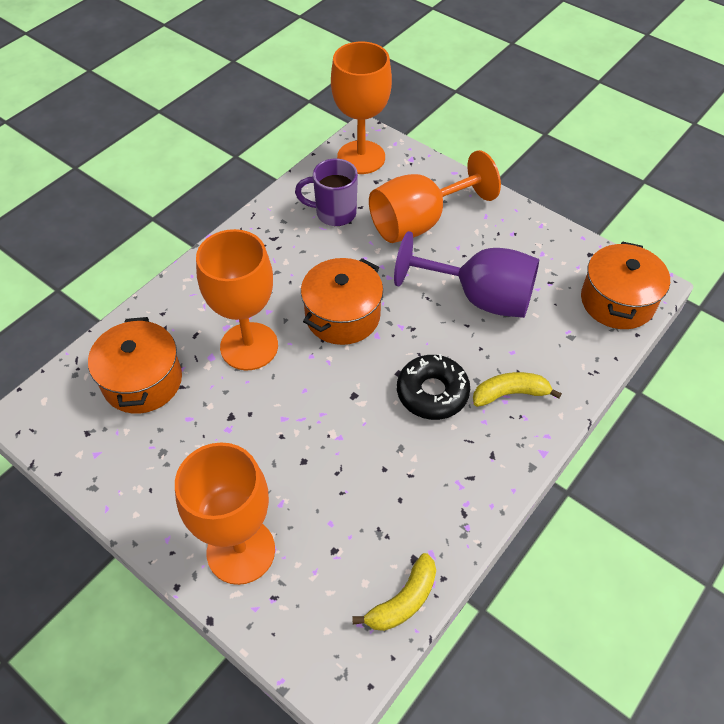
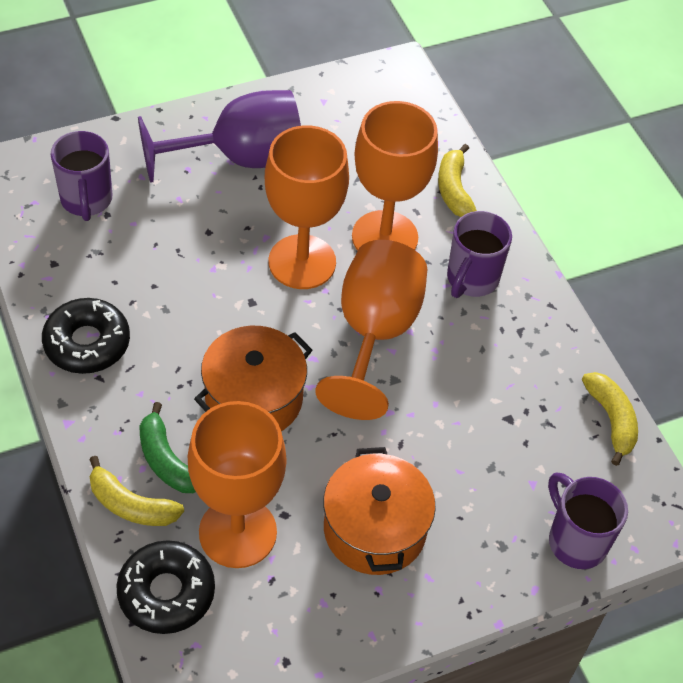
black donut: 1 -> 2
green banana: 0 -> 1
orange pot: 3 -> 2
purple mug: 1 -> 3
yellow banana: 2 -> 3

